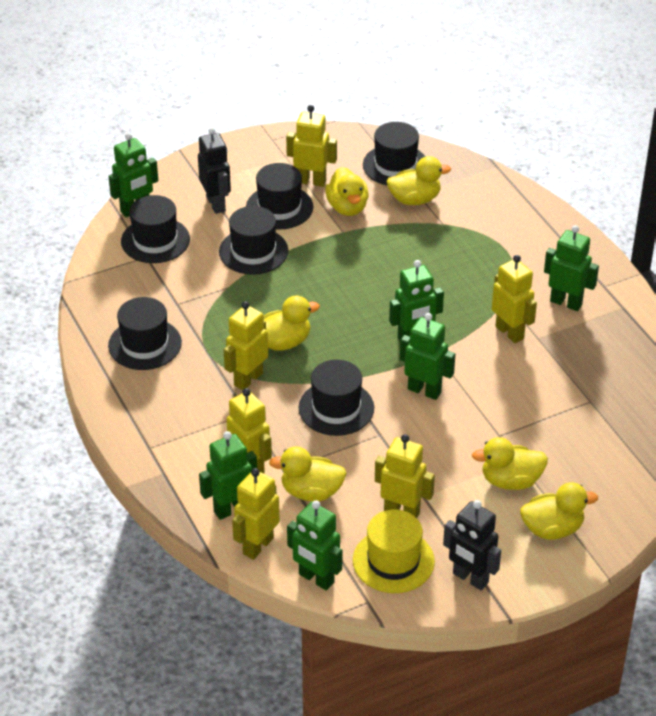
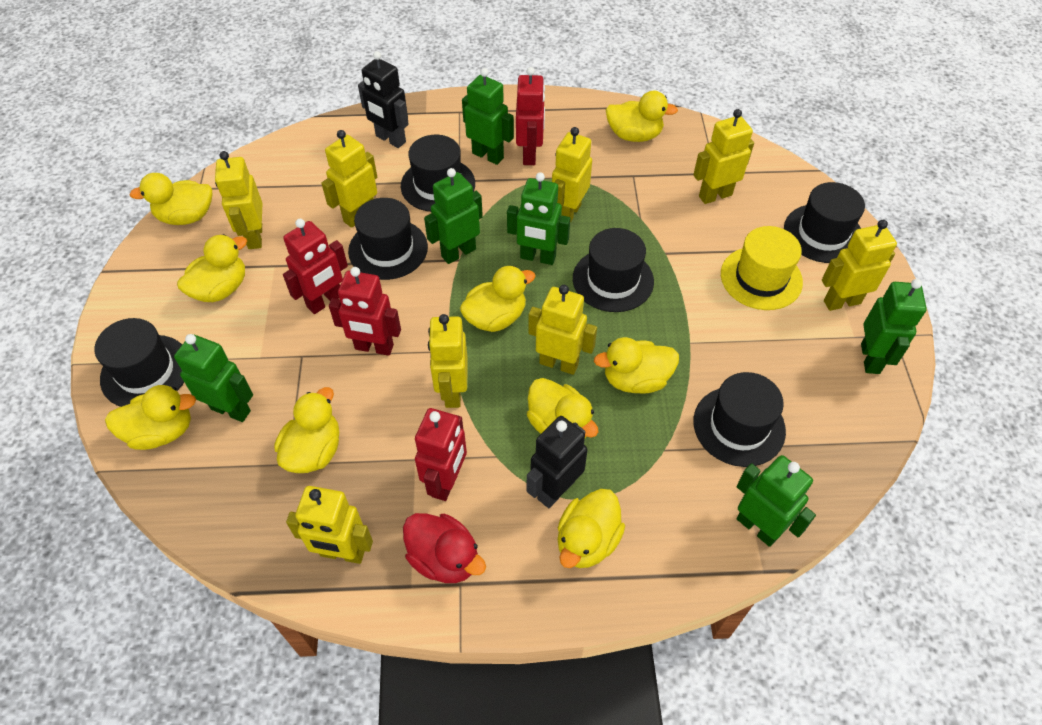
red duck: 0 -> 1
red robot: 0 -> 4
yellow duck: 6 -> 9
yellow robot: 6 -> 8

